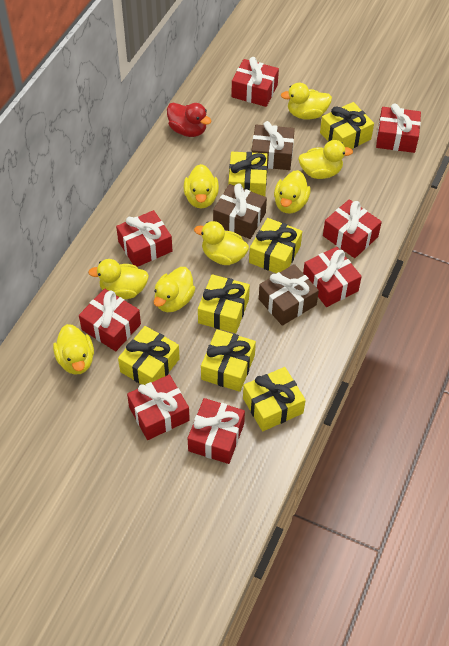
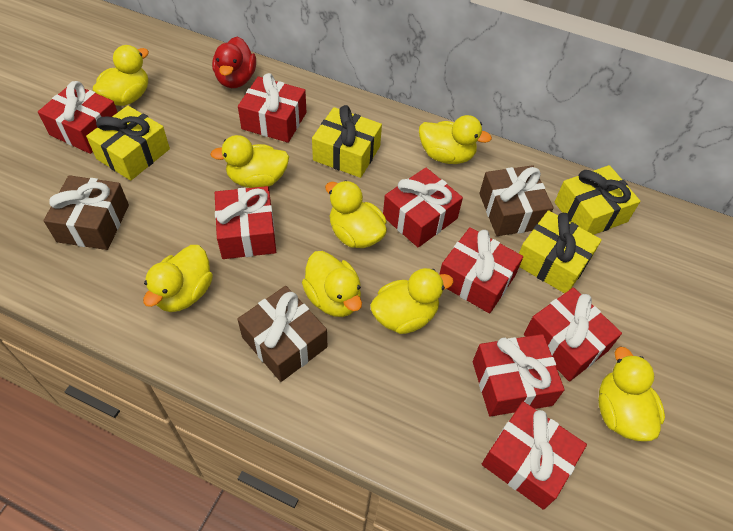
yellow gift: 7 -> 4

